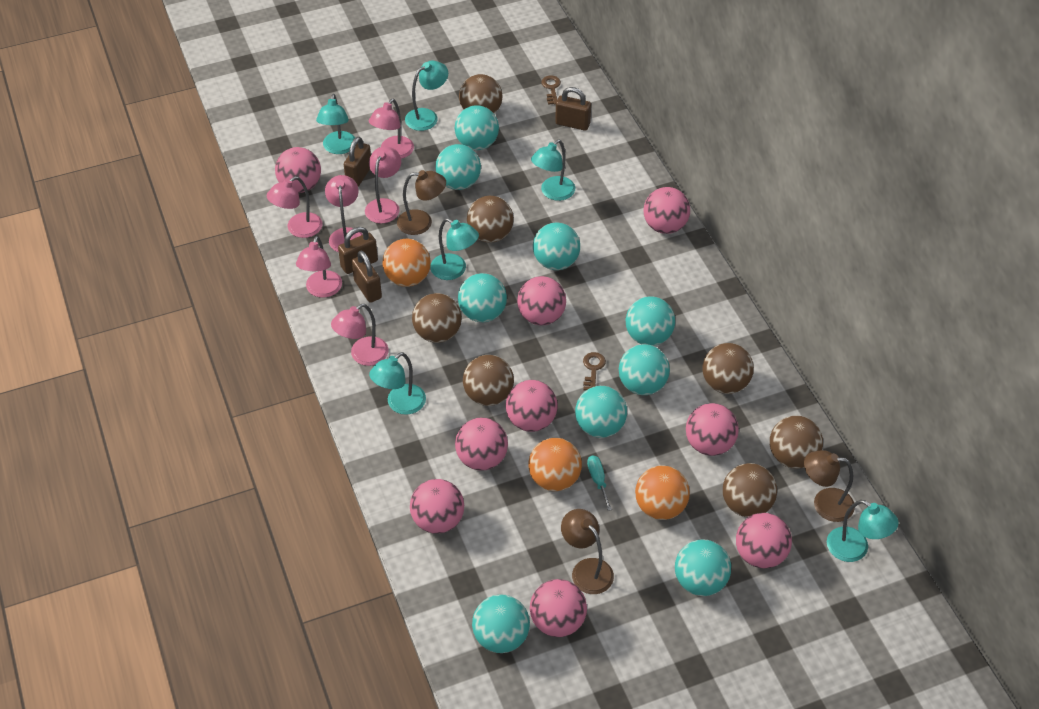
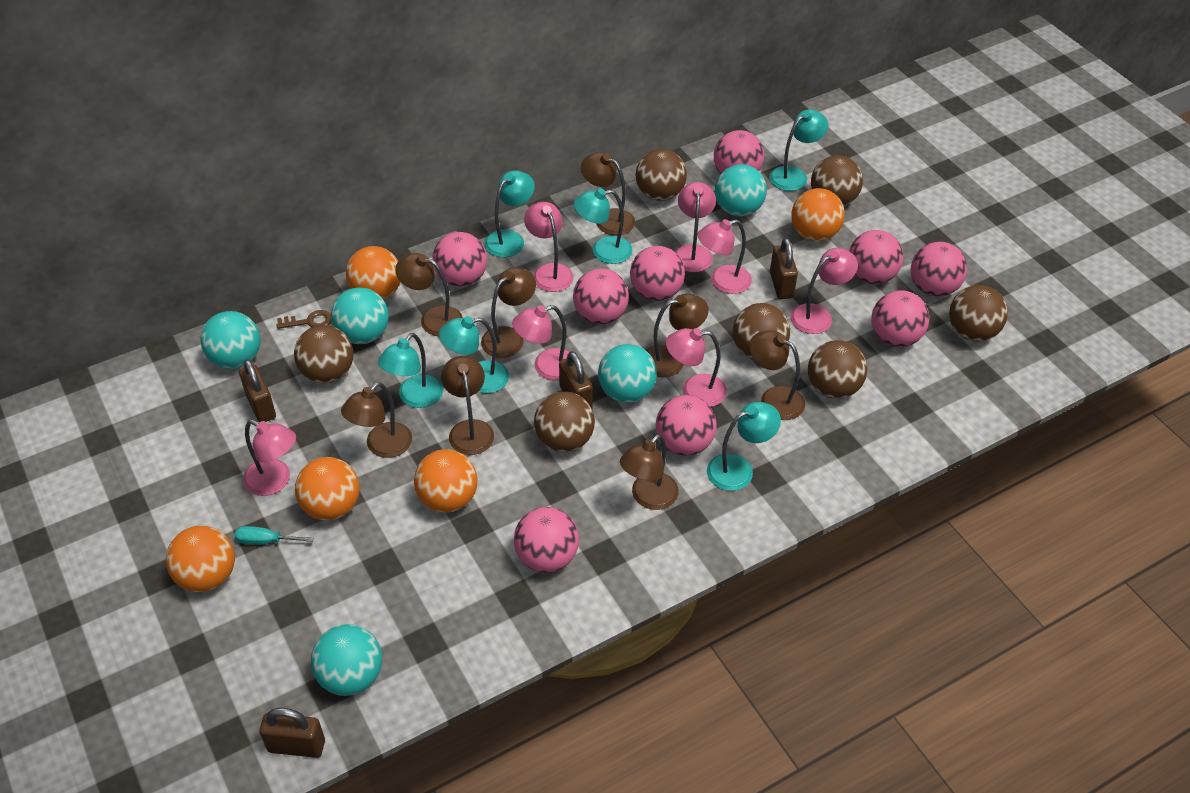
brown key: 2 -> 1
brown lamp: 3 -> 8
orange ball: 3 -> 5
pink lamp: 6 -> 7
turquoise ball: 9 -> 5

